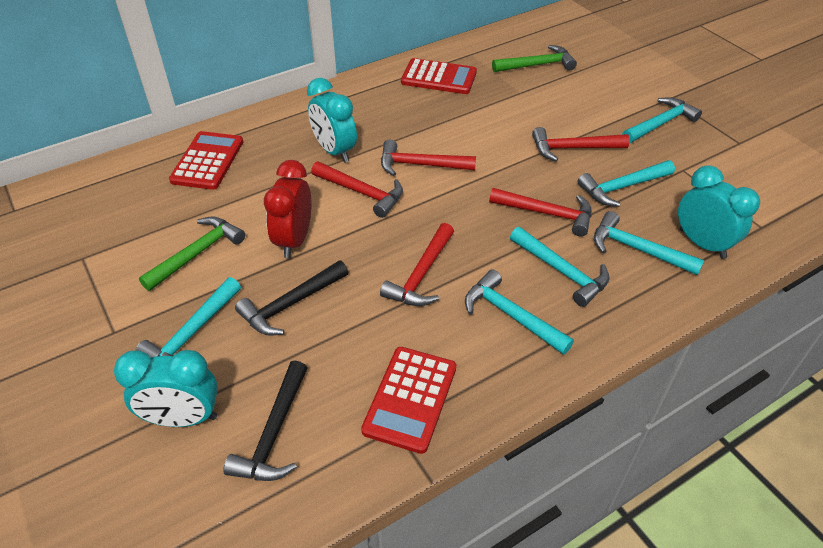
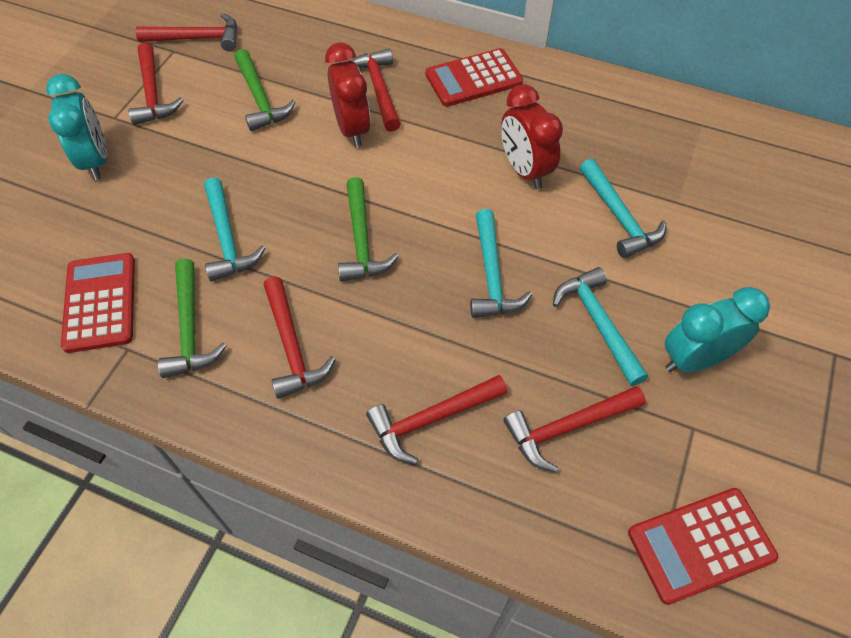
black hammer: 2 -> 0
green hammer: 2 -> 3
red clock: 1 -> 2
red hammer: 5 -> 6
turquoise clock: 3 -> 2
turquoise hammer: 6 -> 4

